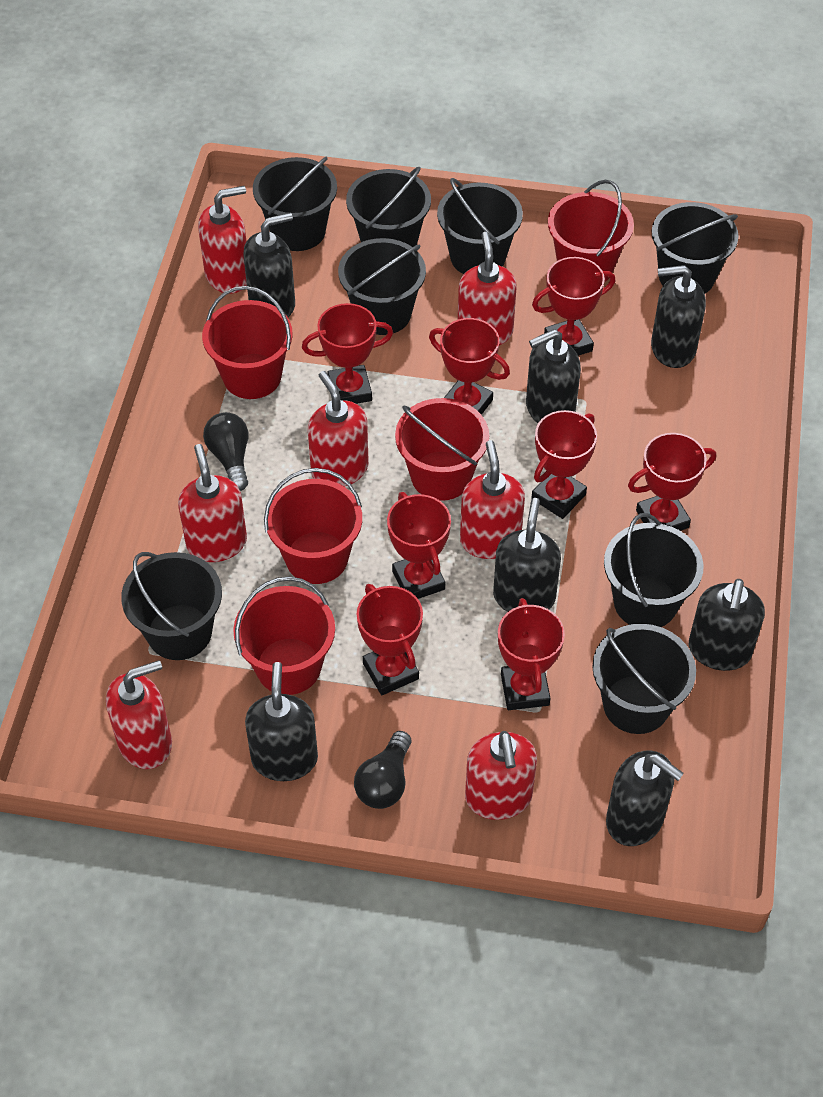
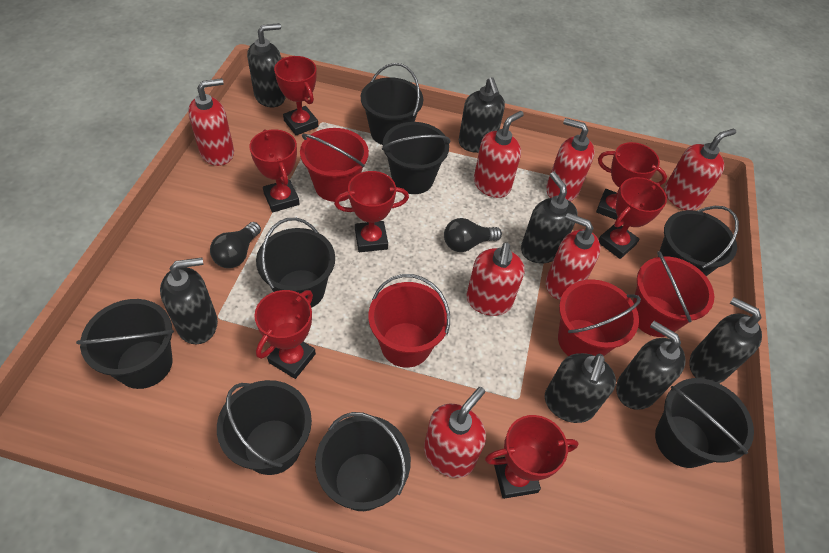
red bucket: 5 -> 4
red trophy: 8 -> 7

